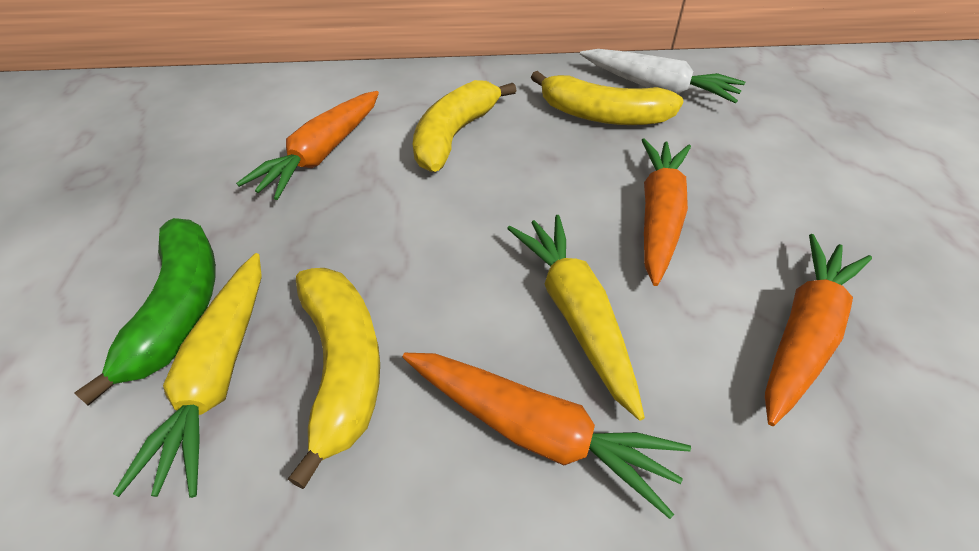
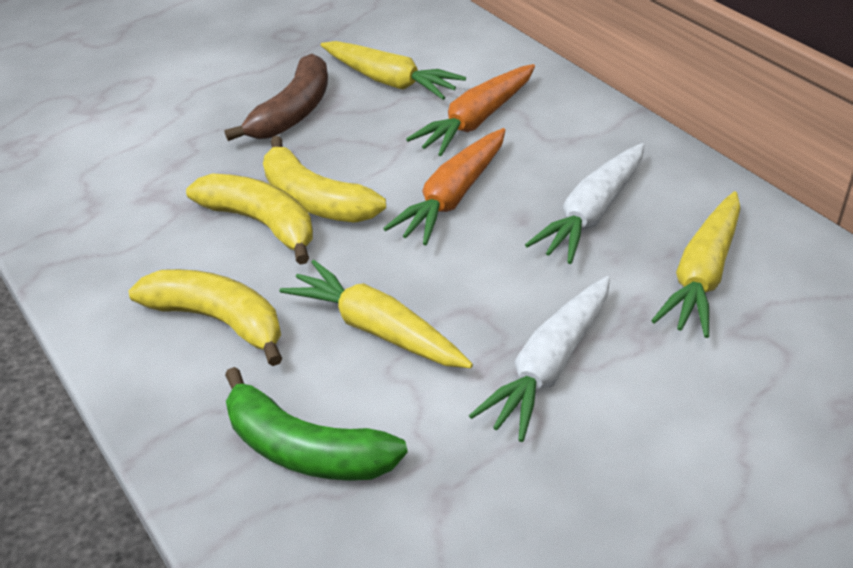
brown banana: 0 -> 1
orange carrot: 4 -> 2
white carrot: 1 -> 2
yellow carrot: 2 -> 3

